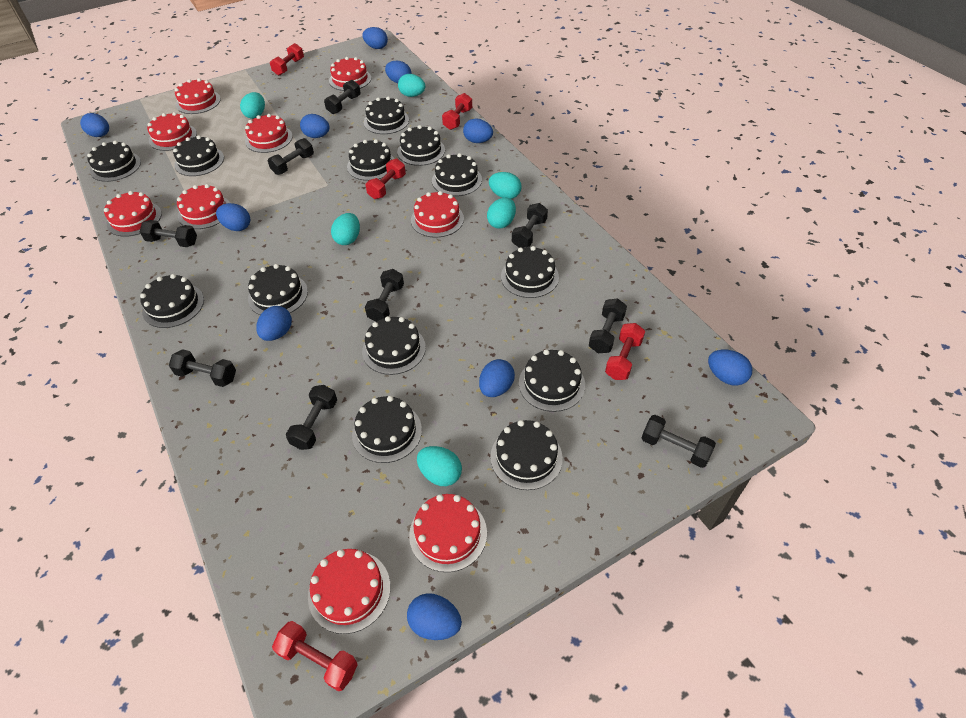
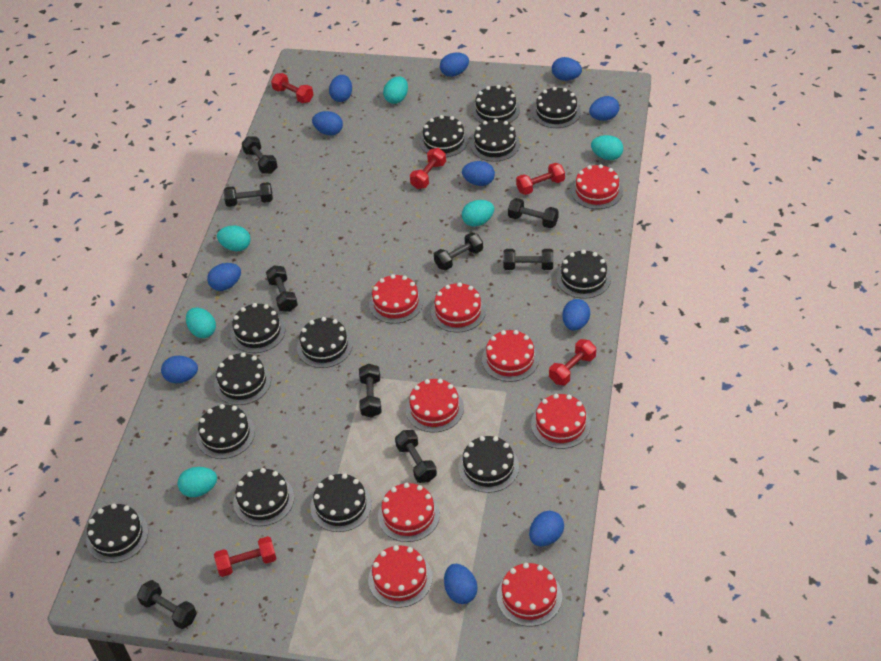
blue egg: 10 -> 11

